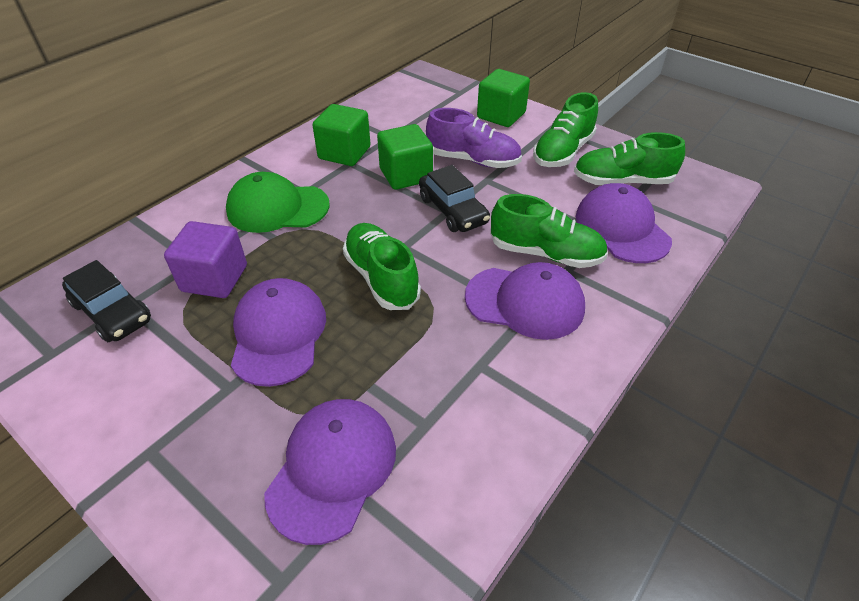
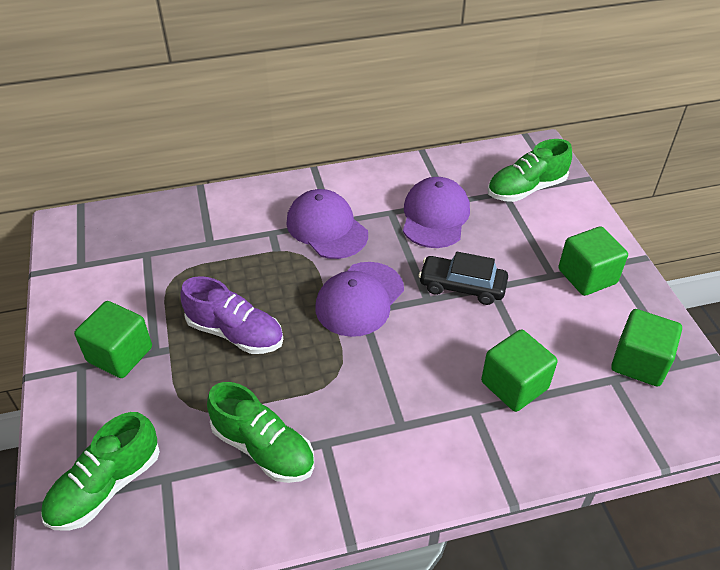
black car: 2 -> 1
green cap: 1 -> 0
green cube: 3 -> 4
green shoe: 4 -> 3
purple cap: 4 -> 3
purple cube: 1 -> 0

